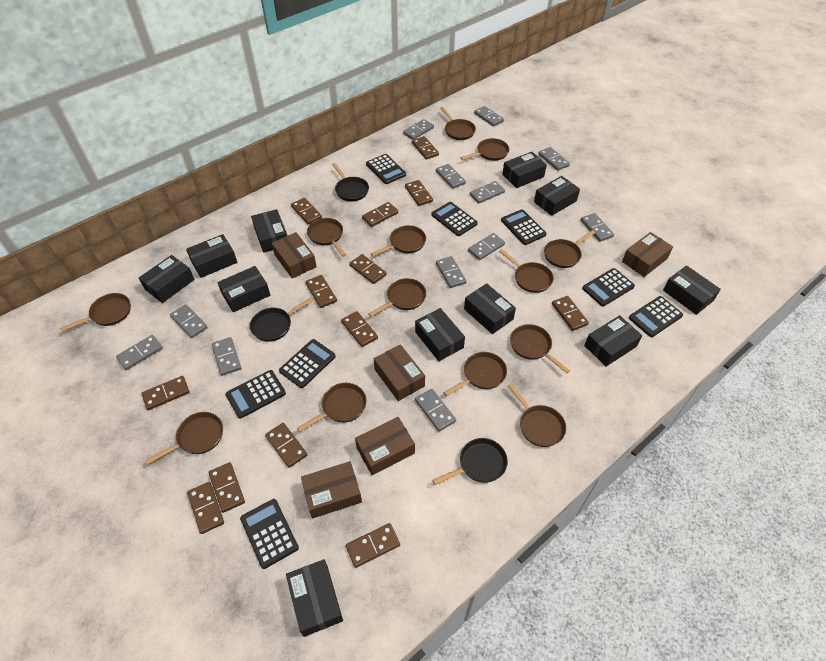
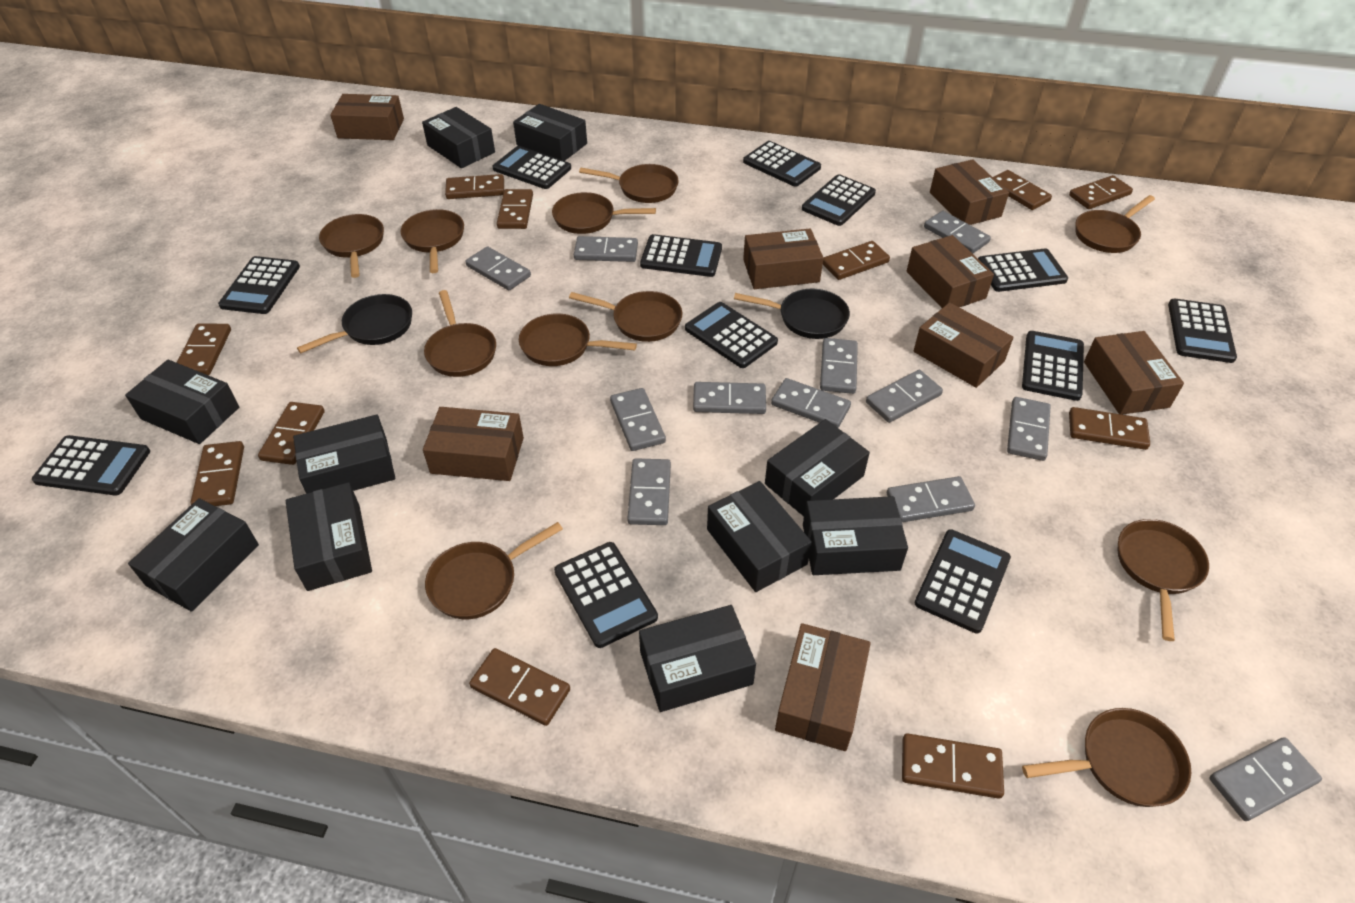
black box: 11 -> 10
black calculator: 8 -> 12
black pan: 3 -> 2
brown box: 5 -> 8
brown domino: 13 -> 11
brown pan: 13 -> 11

